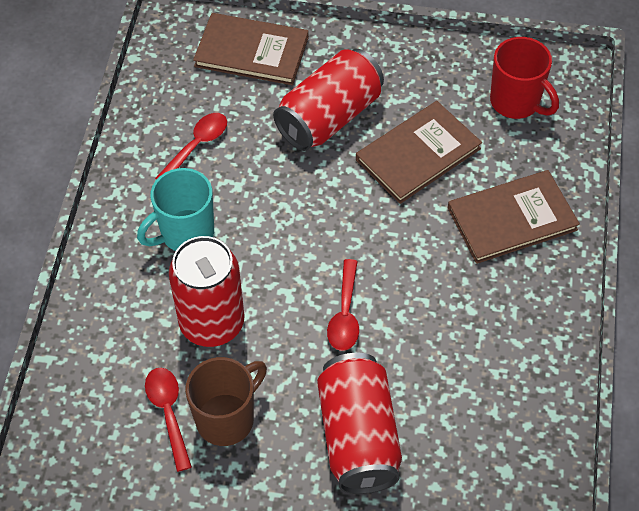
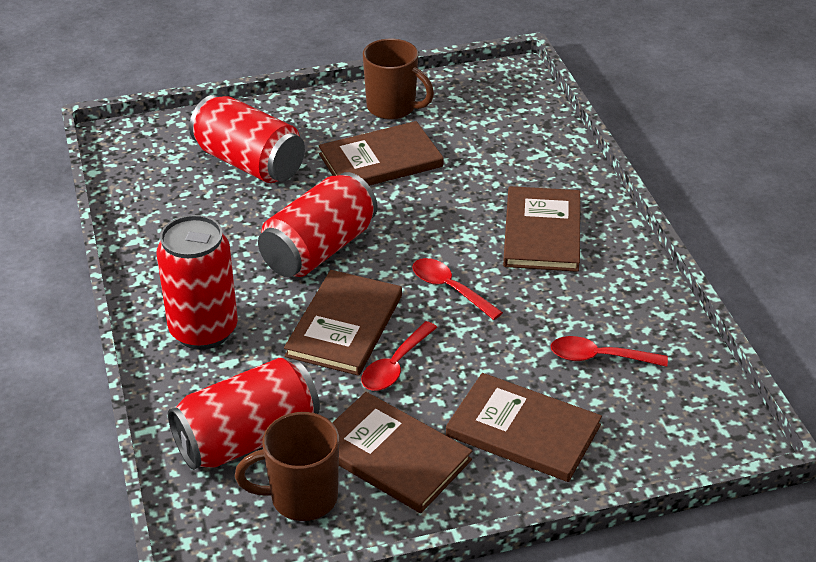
brown book: 3 -> 5
brown mug: 1 -> 2
red can: 3 -> 4
red mug: 1 -> 0
turquoise mug: 1 -> 0

